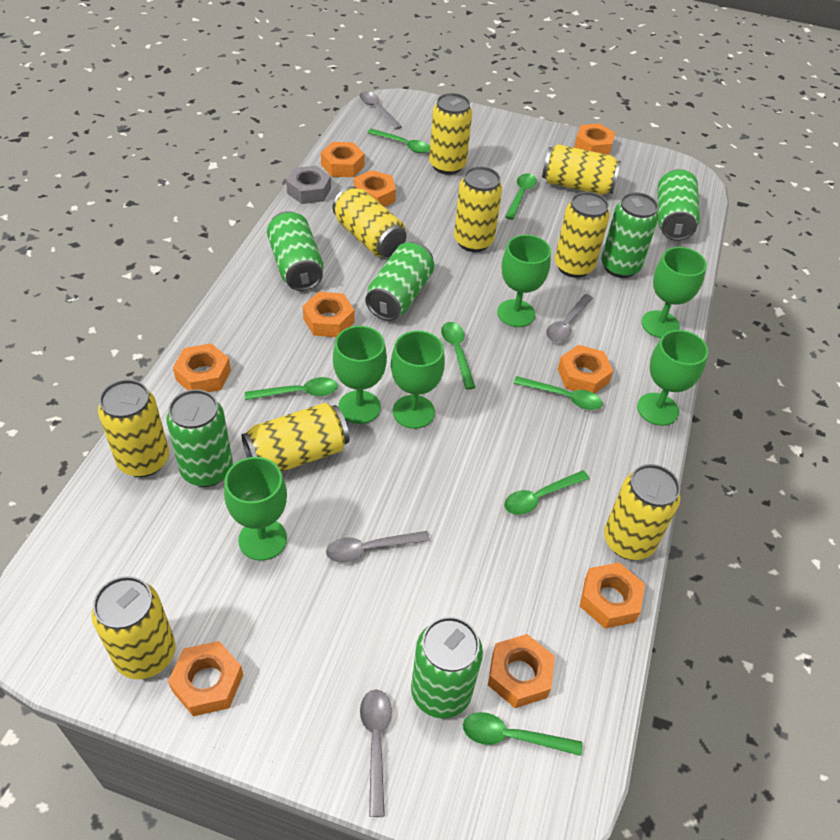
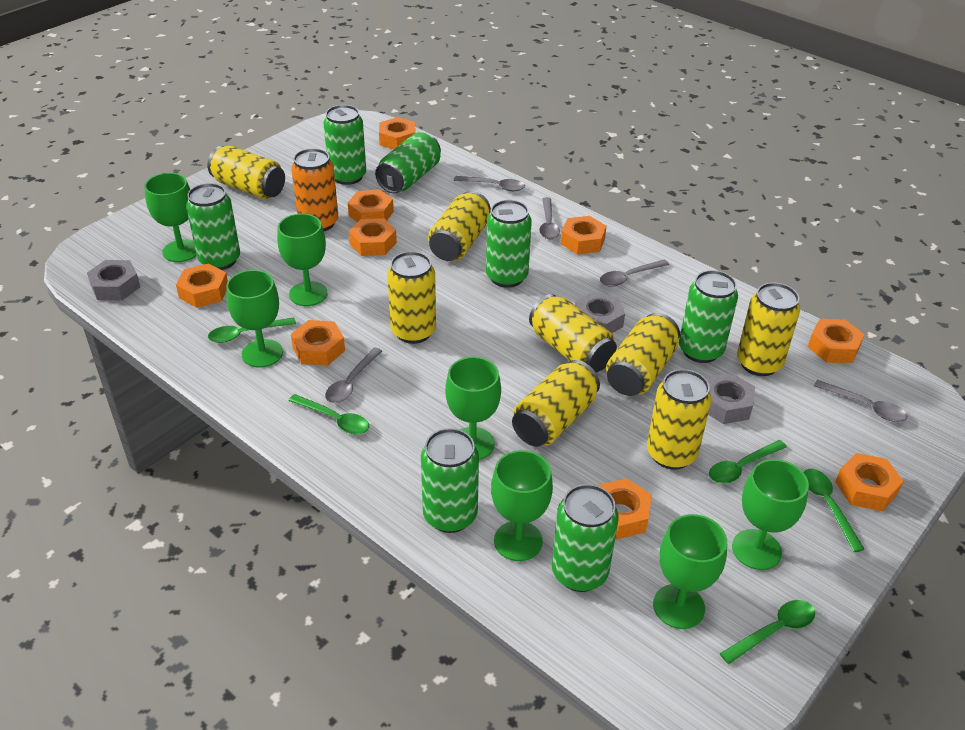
green can: 6 -> 7
green goblet: 6 -> 7
green spoon: 7 -> 5
grey nut: 1 -> 3
grey spoon: 4 -> 5
orange can: 0 -> 1
yellow can: 9 -> 8

